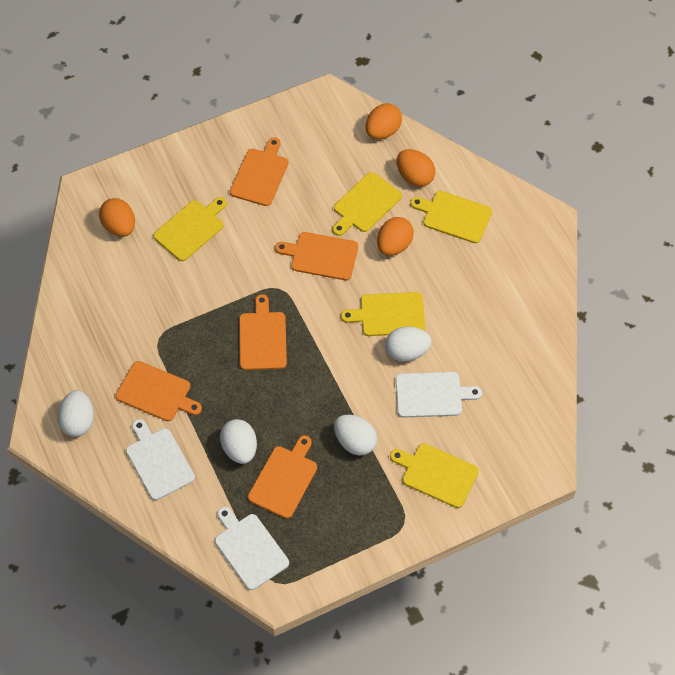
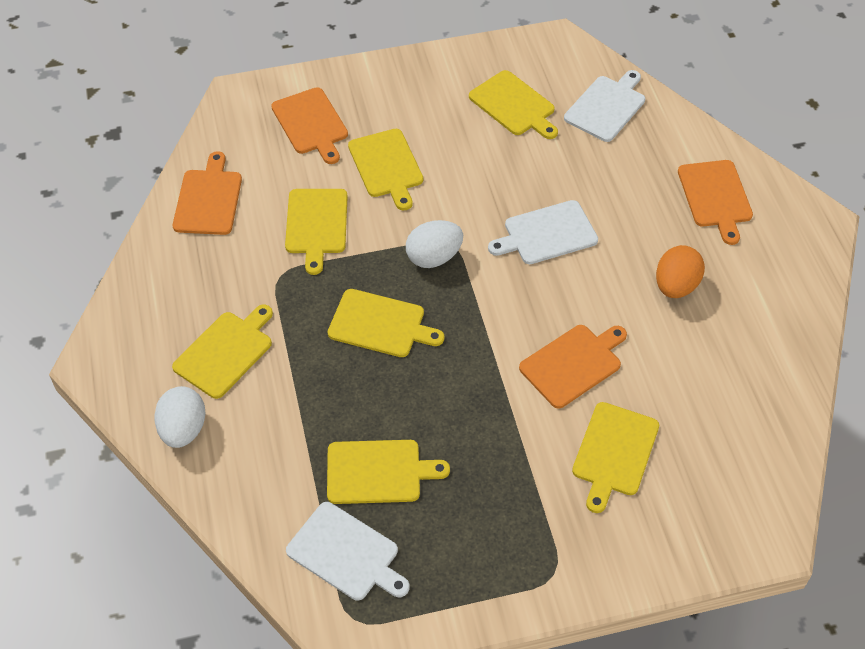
orange cutting board: 5 -> 4
orange egg: 4 -> 1
white egg: 4 -> 2
yellow cutting board: 5 -> 7

